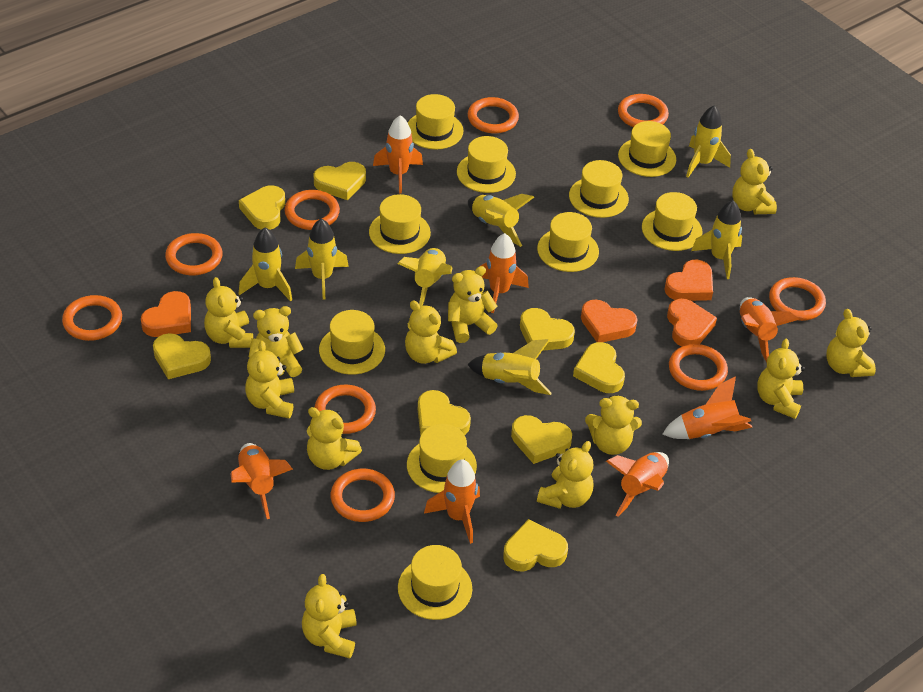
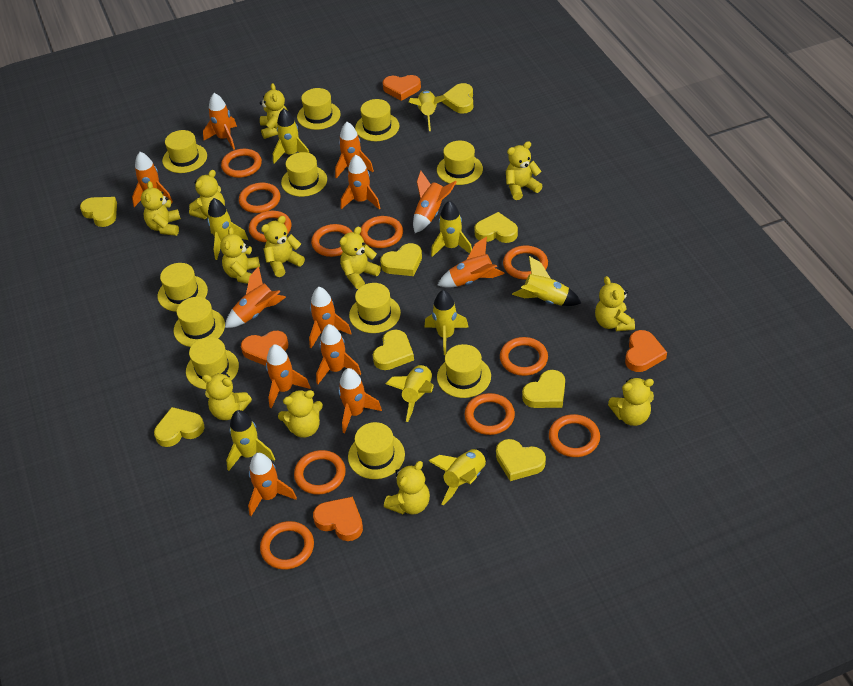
orange ring: 9 -> 11
orange rocket: 7 -> 12
yellow hat: 10 -> 11
yellow rocket: 7 -> 9

